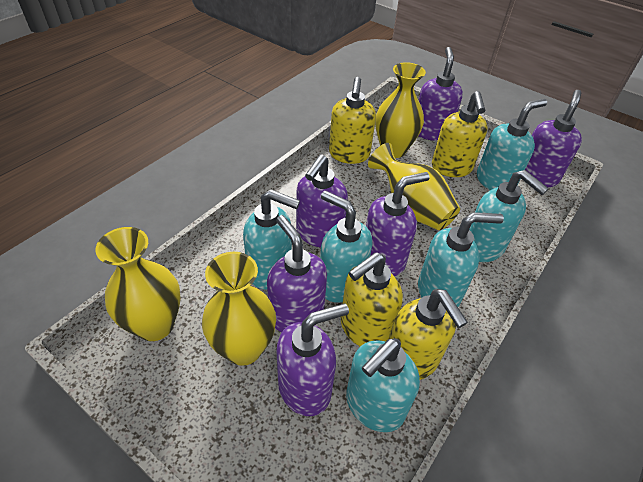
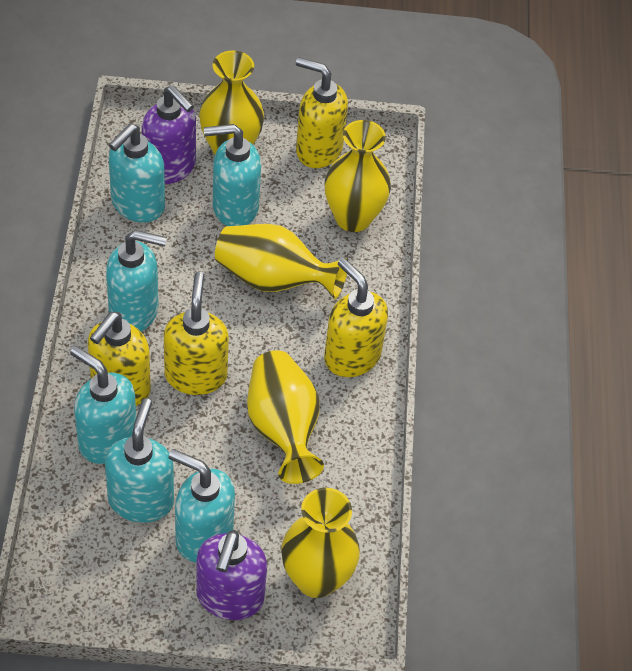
purple soap dispenser: 6 -> 2
yellow vase: 4 -> 5

